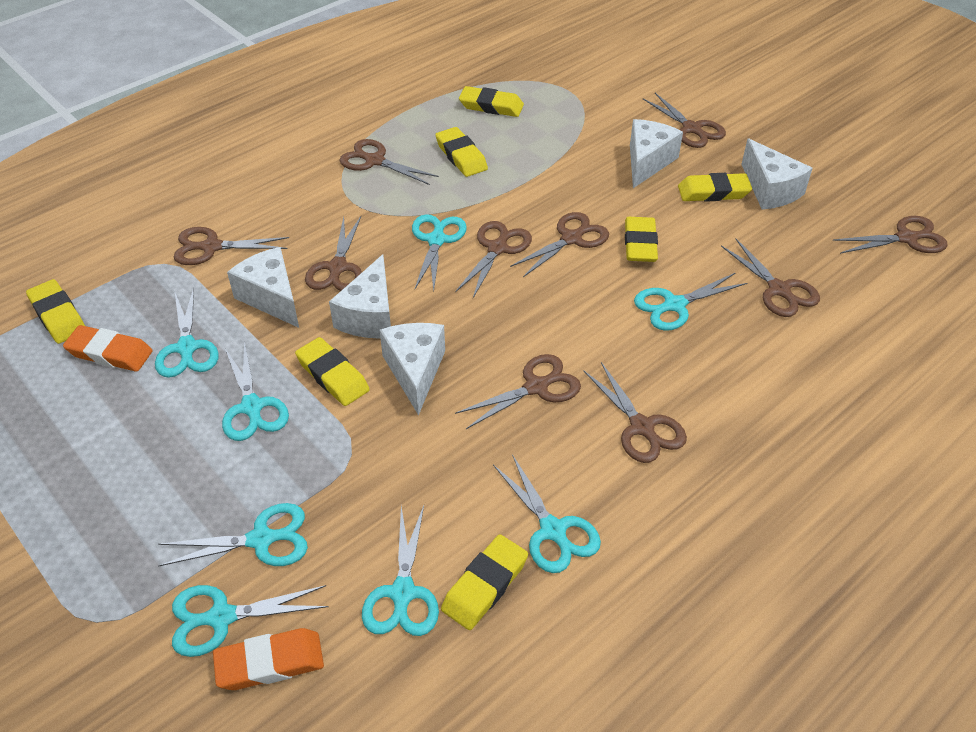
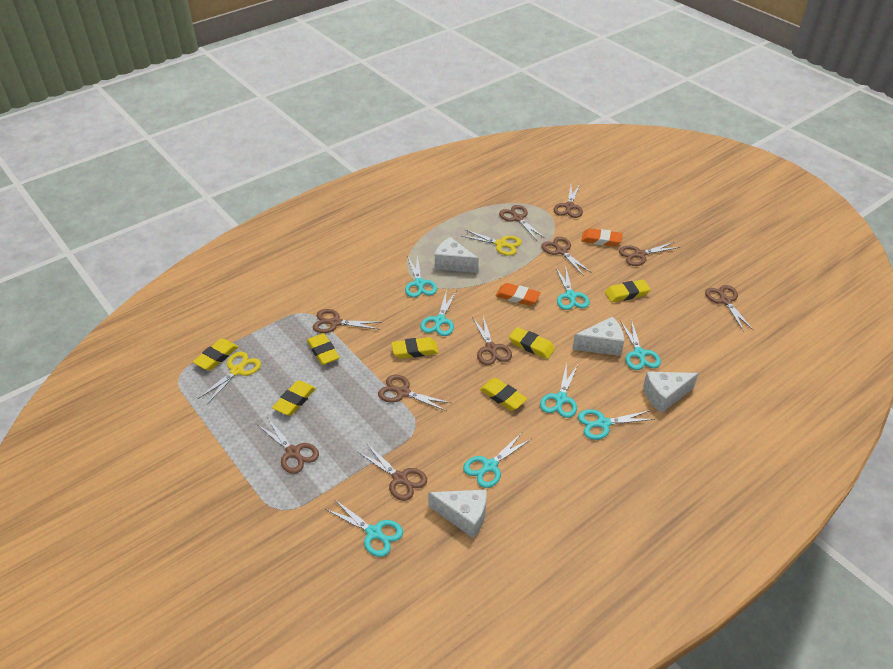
white cheese: 5 -> 4
yellow scissors: 0 -> 2

